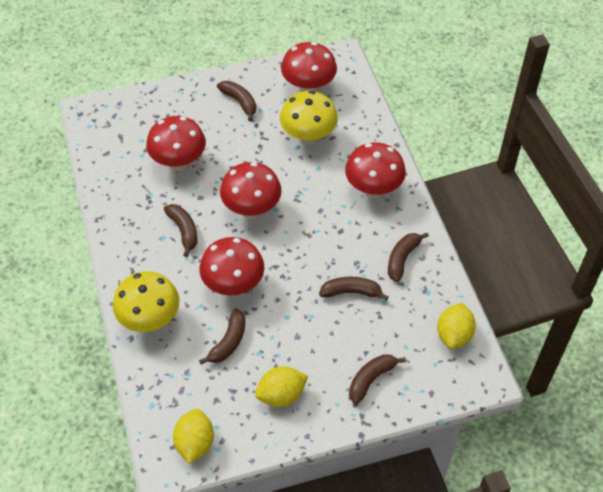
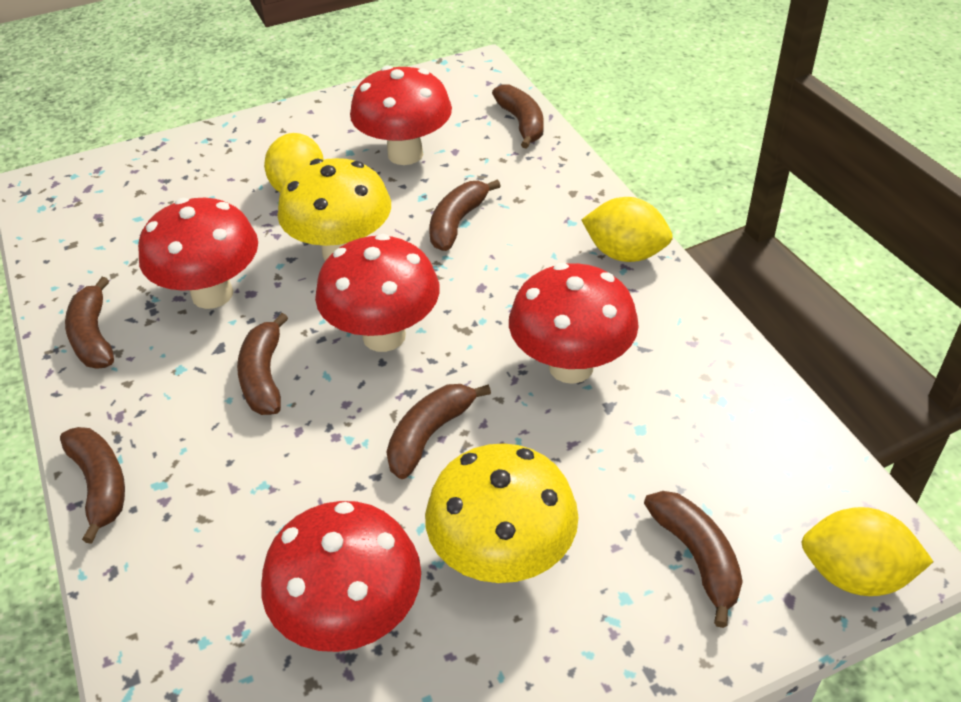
brown banana: 6 -> 7

